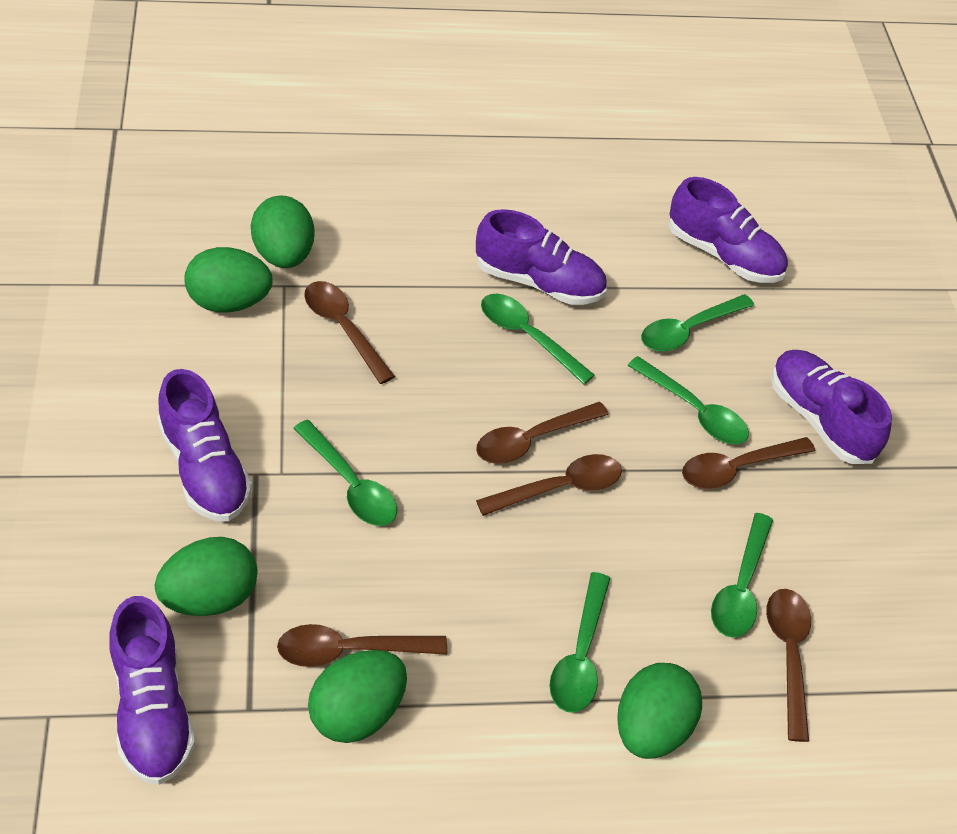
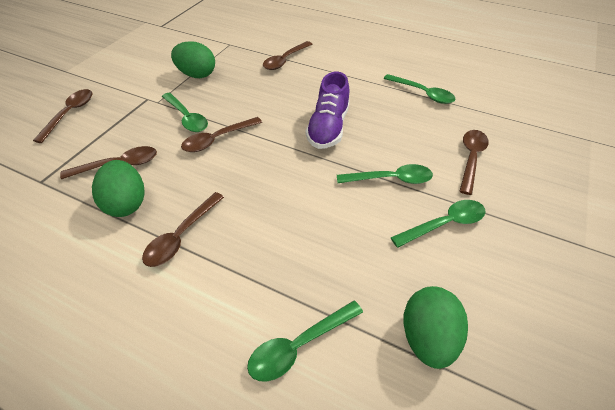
green egg: 5 -> 3
green spoon: 6 -> 5
purple shoe: 5 -> 1

